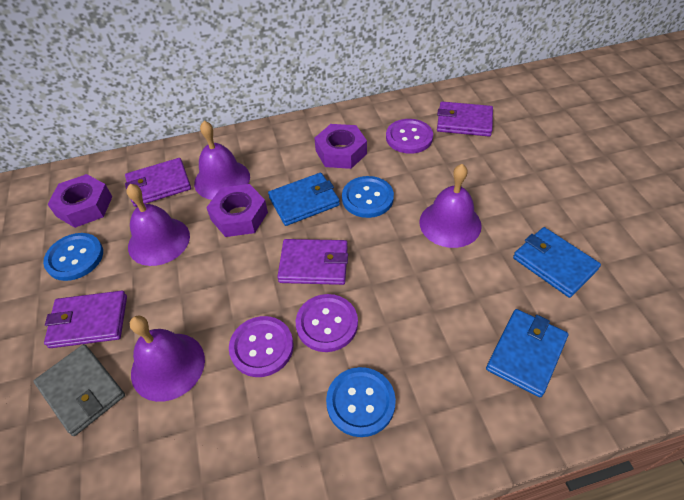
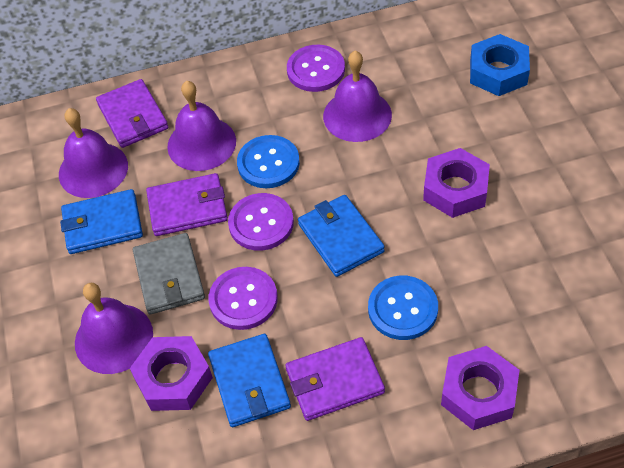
blue button: 3 -> 2
blue nut: 0 -> 1
purple wallet: 4 -> 3

